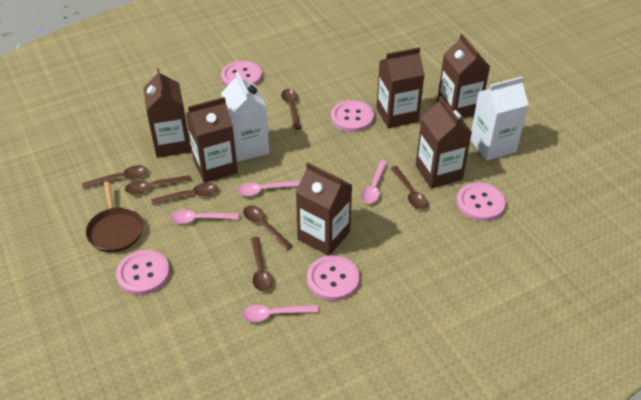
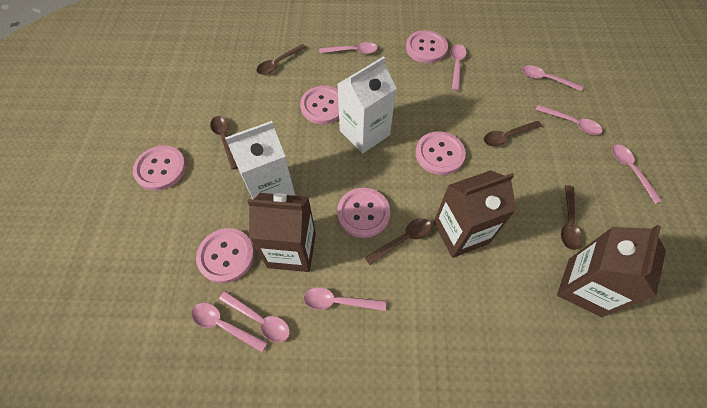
brown carton: 6 -> 3
brown pan: 1 -> 0
brown spoon: 7 -> 5
pink button: 5 -> 6
pink spoon: 4 -> 8

